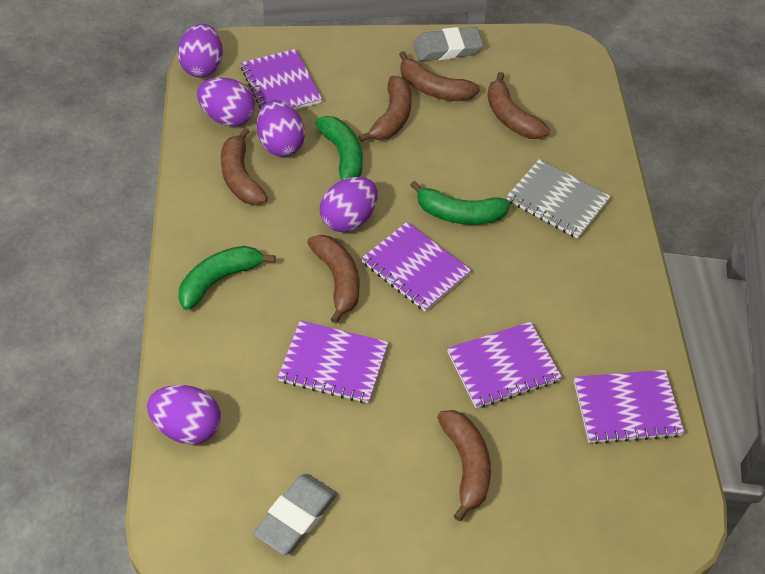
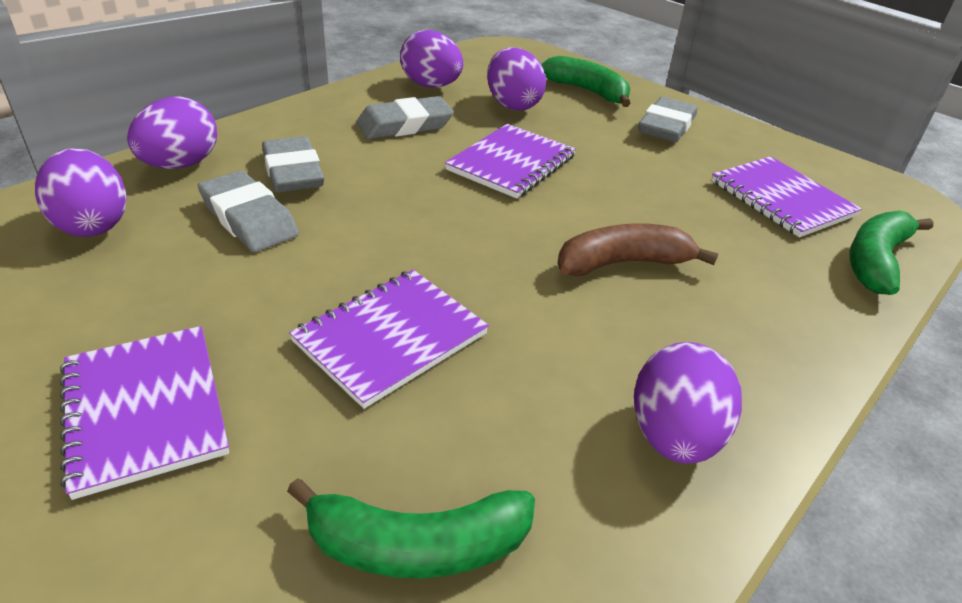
brown banana: 6 -> 1
grey eraser: 2 -> 4
grey notebook: 1 -> 0
purple notebook: 5 -> 4

